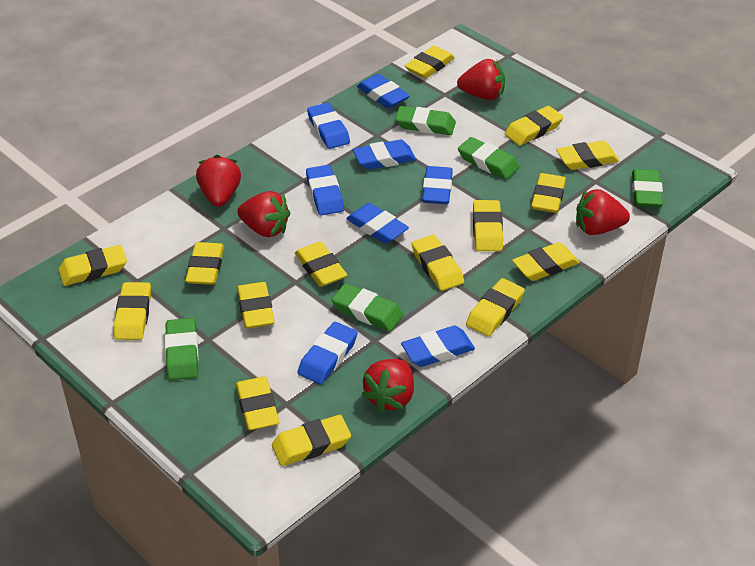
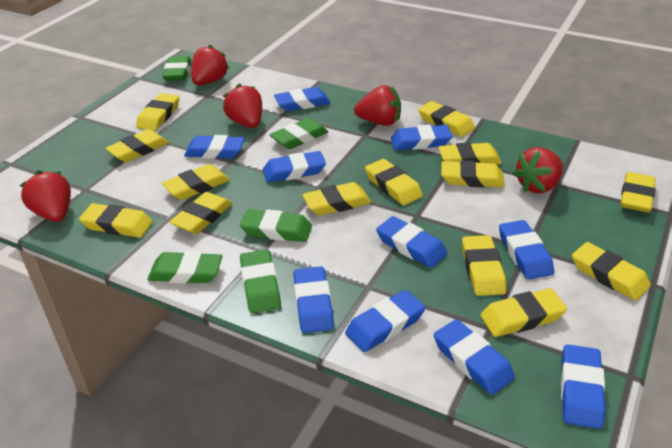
blue eraser: 8 -> 10
yellow eraser: 15 -> 14

